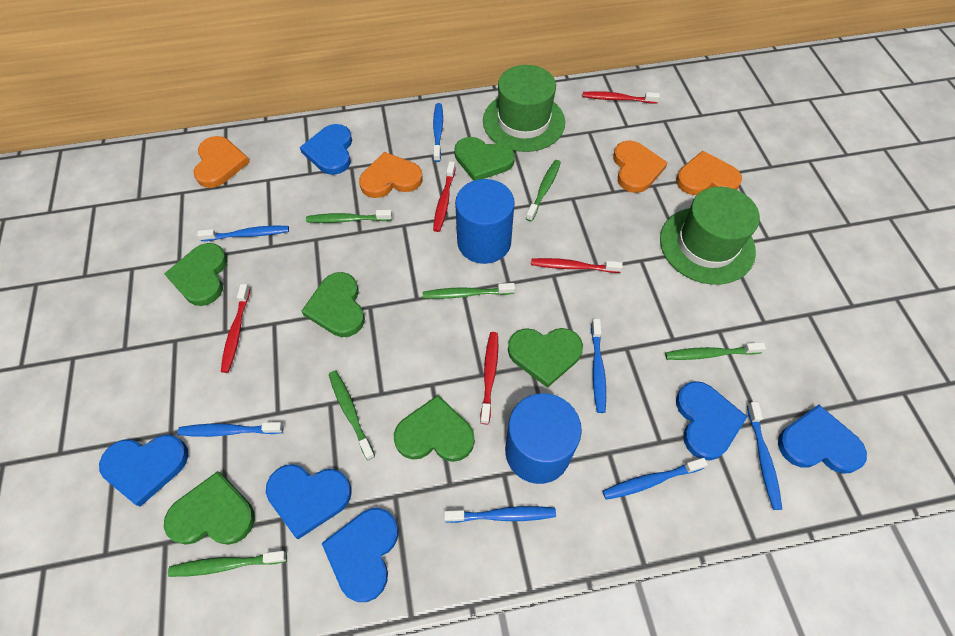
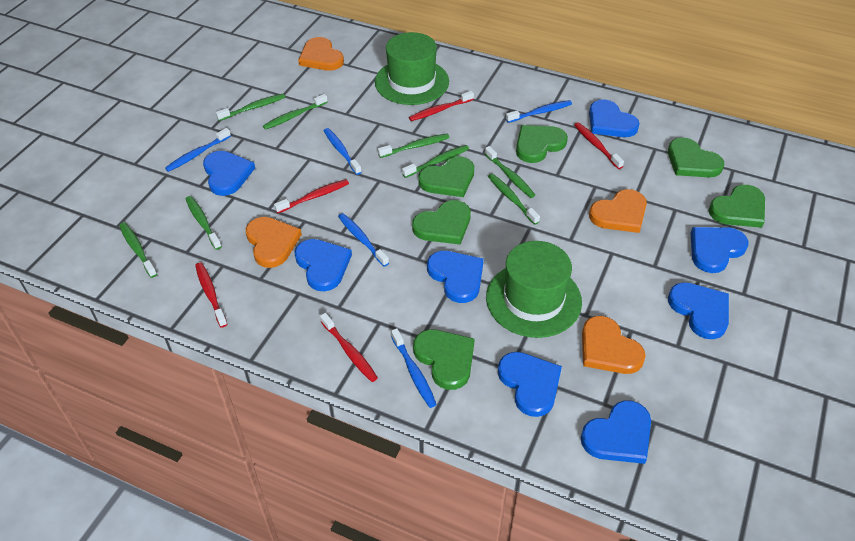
blue cylinder: 2 -> 0
blue heart: 6 -> 8
blue toothbrush: 7 -> 5
green toothbrush: 6 -> 8

